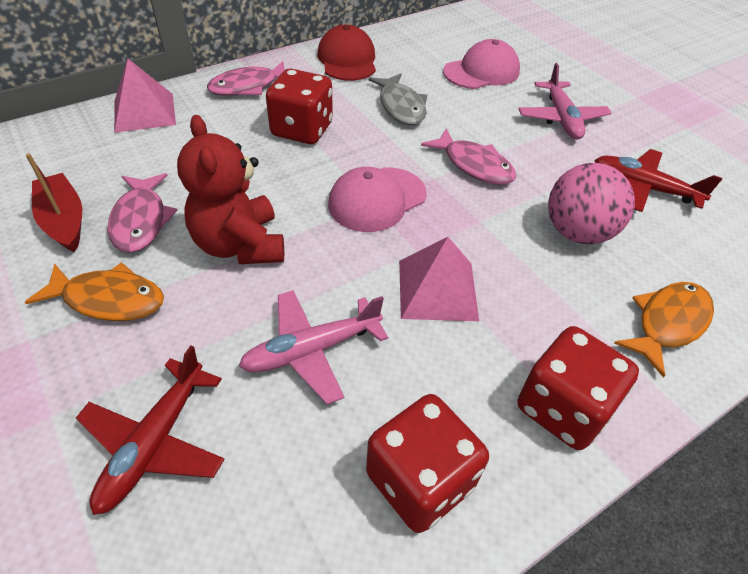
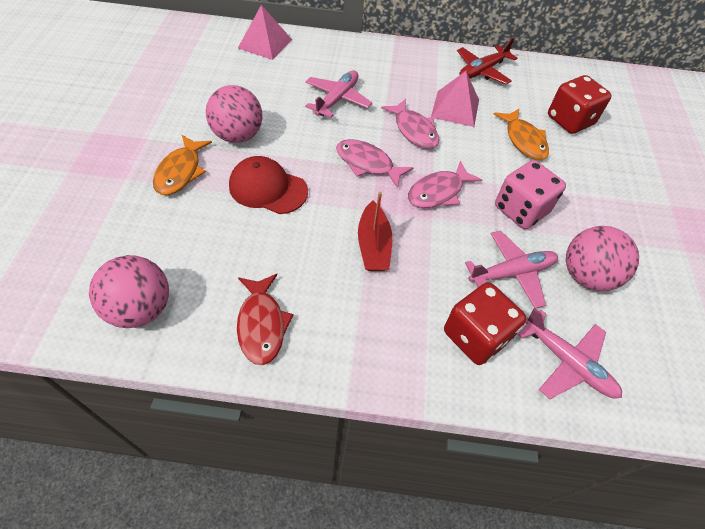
grey fish: 1 -> 0
pink ball: 1 -> 3
pink cap: 2 -> 0
pink dice: 0 -> 1
pink plane: 2 -> 3
red dice: 3 -> 2
red fish: 0 -> 1
red plane: 2 -> 1
red teddy bear: 1 -> 0

